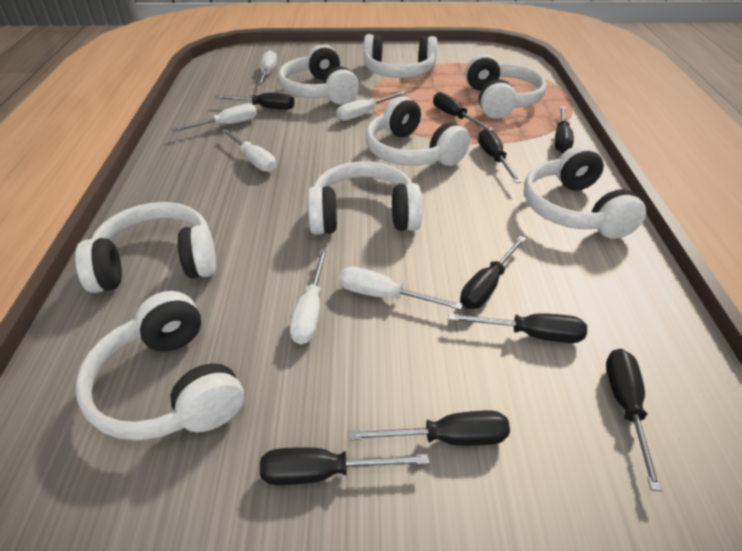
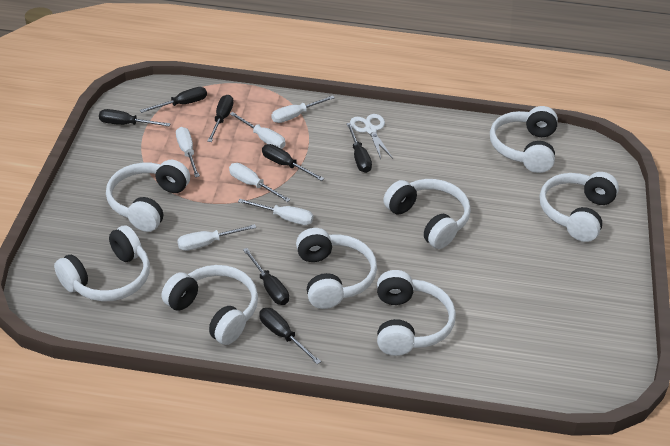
black screwdriver: 9 -> 7
white scissors: 0 -> 1

